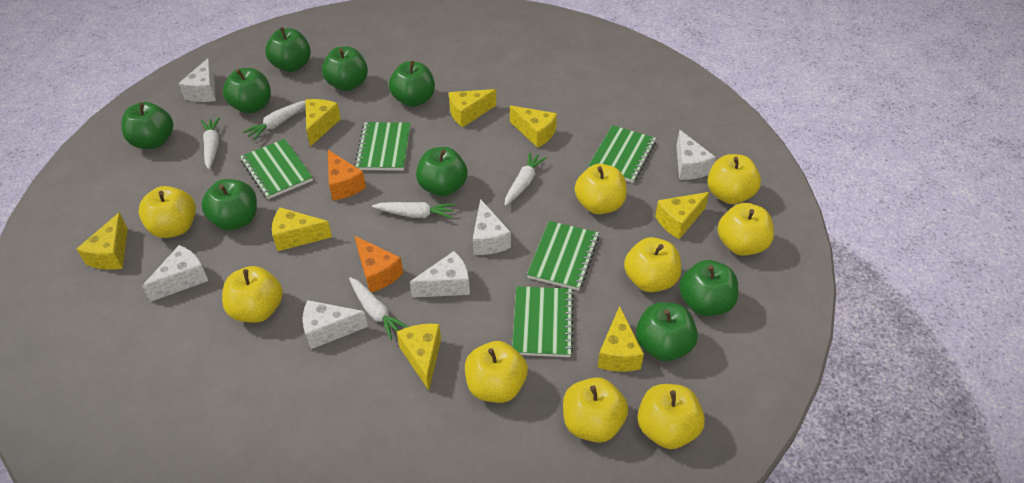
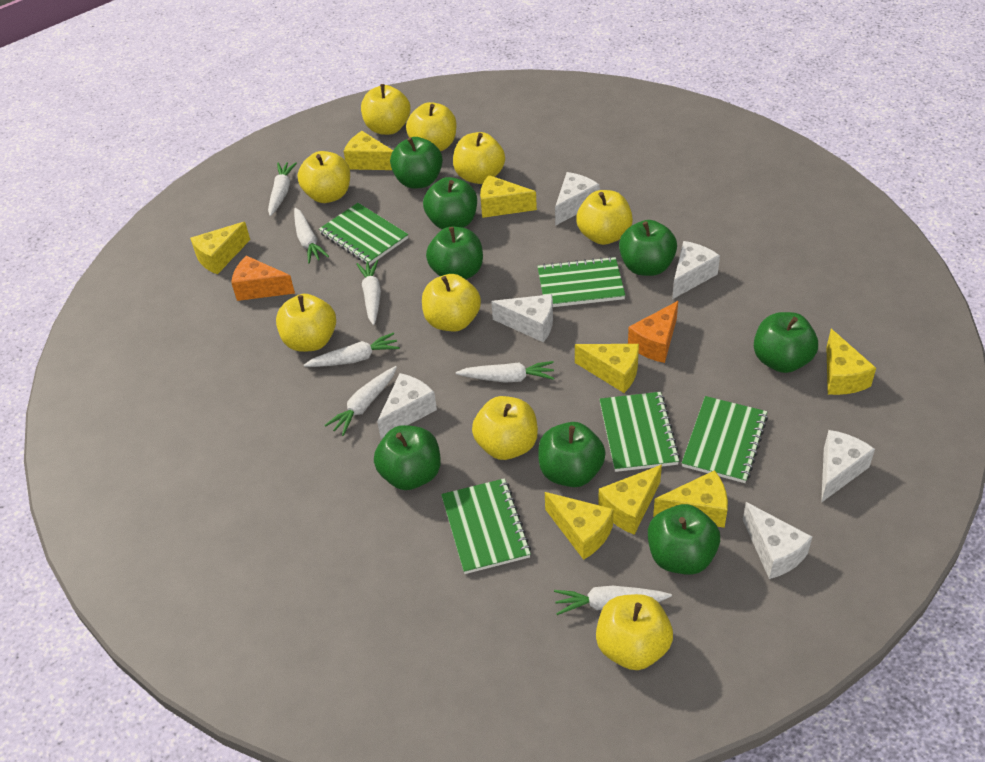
green apple: 9 -> 8
white carrot: 5 -> 7

